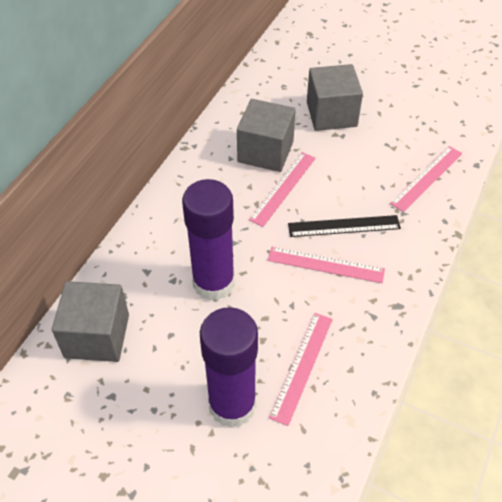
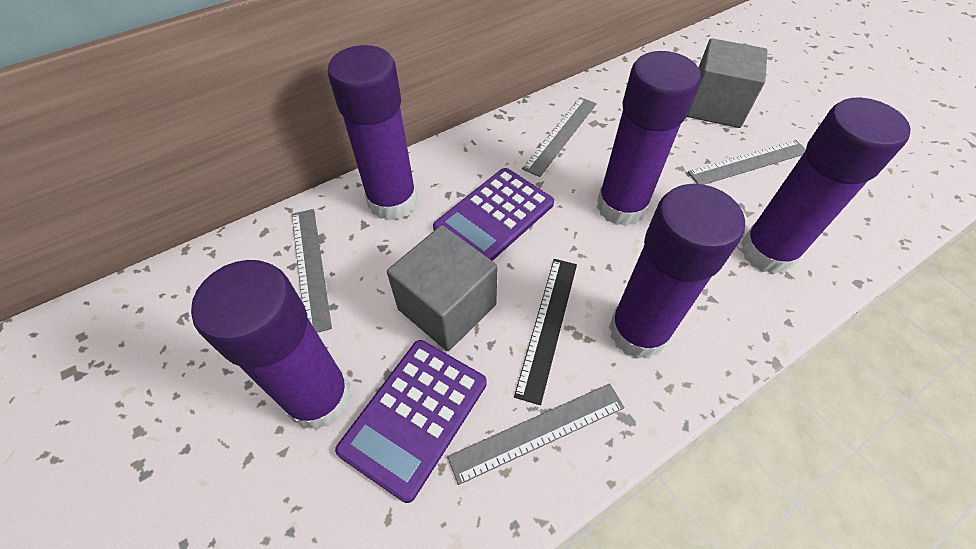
grey cube: 3 -> 2
grey ruler: 0 -> 4
pink ruler: 4 -> 0
purple calculator: 0 -> 2
purple glue stick: 2 -> 5

